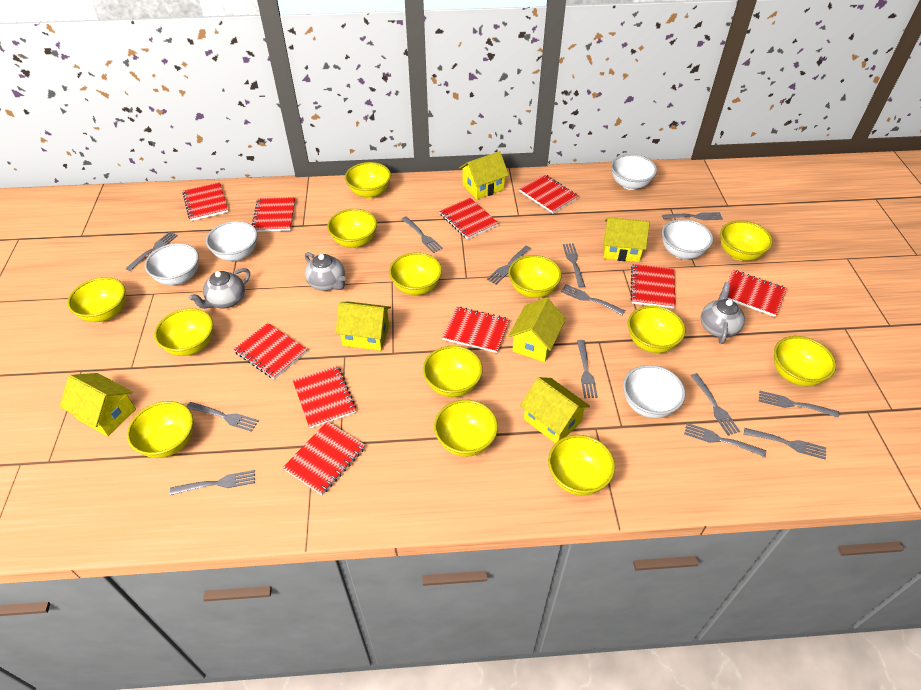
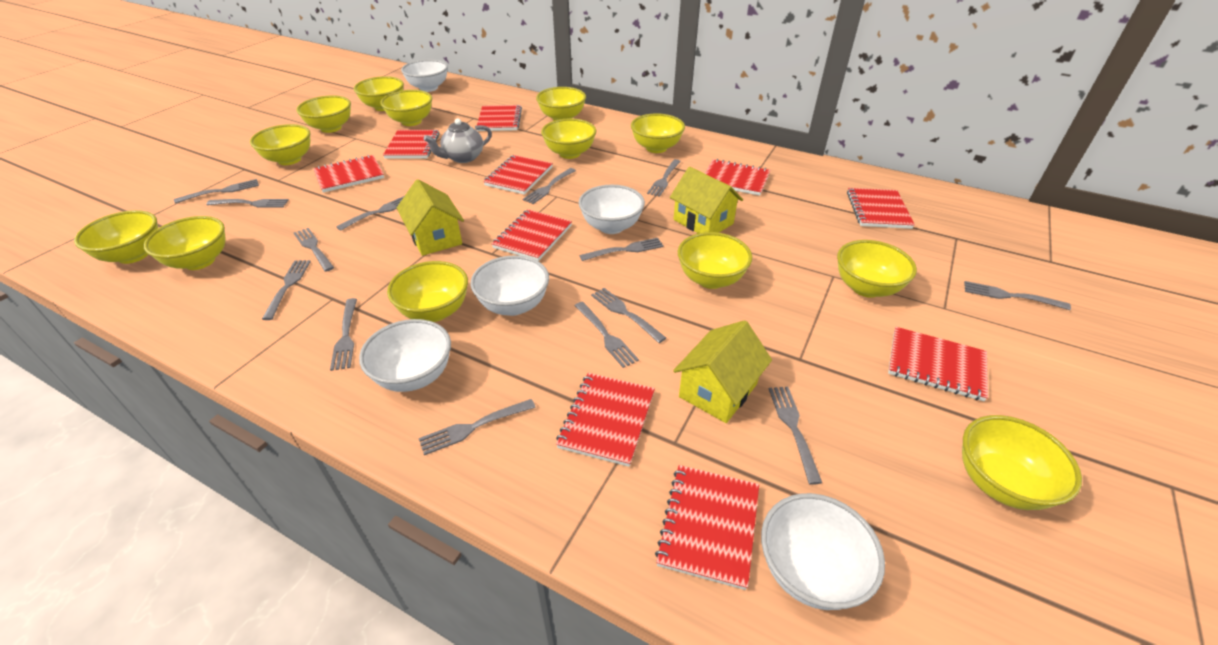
grey fork: 13 -> 14
grey teapot: 3 -> 1
yellow house: 6 -> 3

